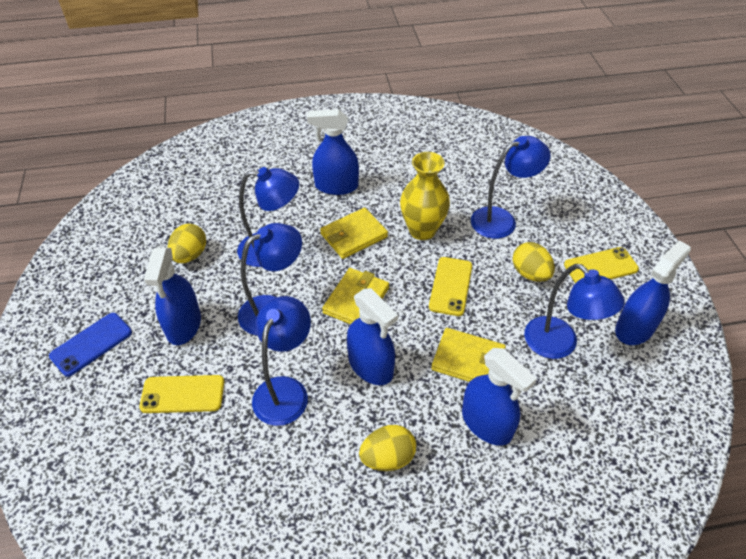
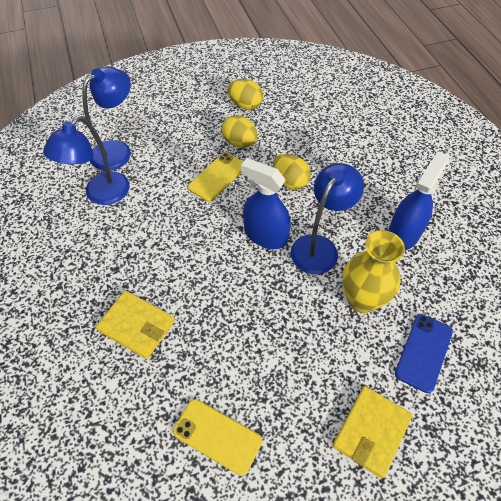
blue lamp: 5 -> 3
blue spray bottle: 5 -> 2
yellow phone: 3 -> 2
yellow wallet: 3 -> 2

